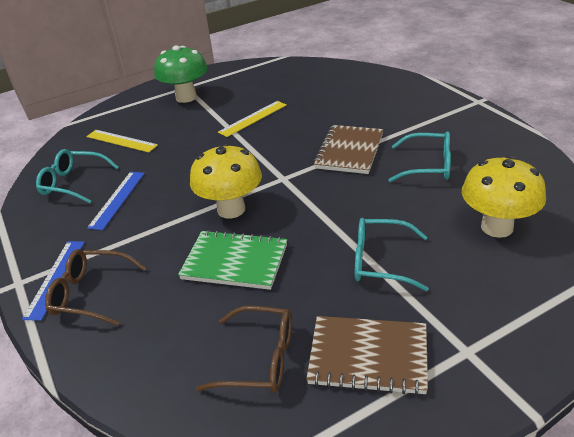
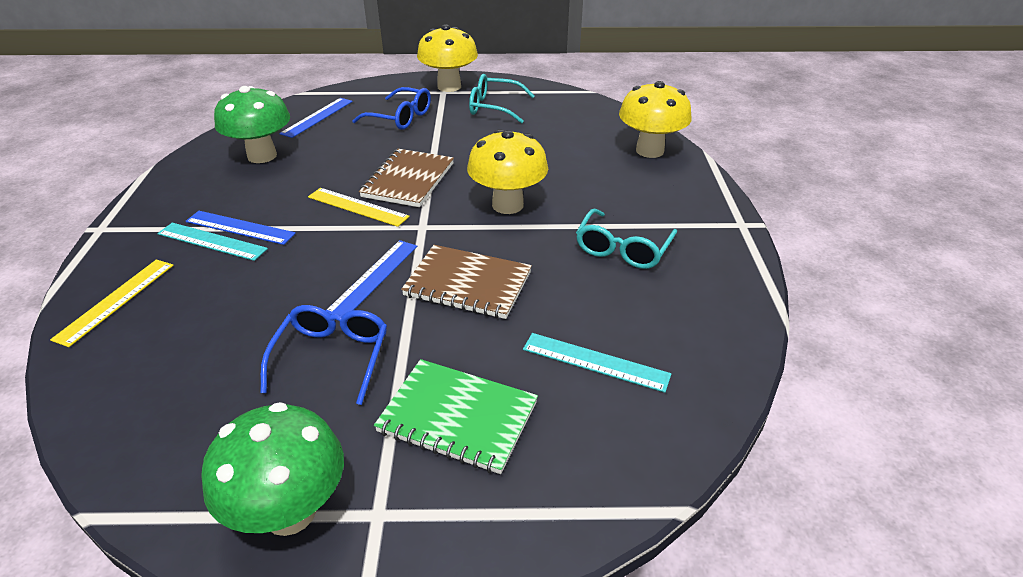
blue glasses: 0 -> 2
blue ruler: 2 -> 3
brown glasses: 2 -> 0
green mushroom: 1 -> 2
turquoise glasses: 3 -> 2
turquoise ruler: 0 -> 2
yellow mushroom: 2 -> 3

